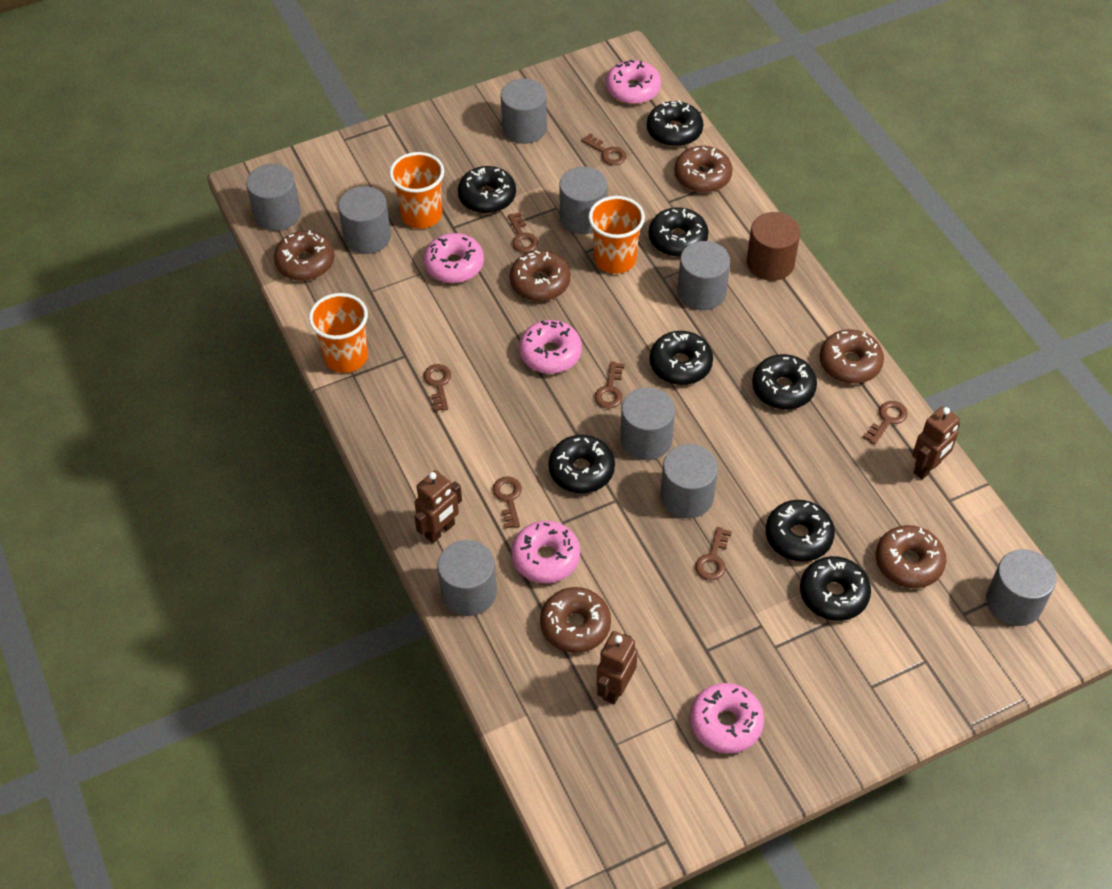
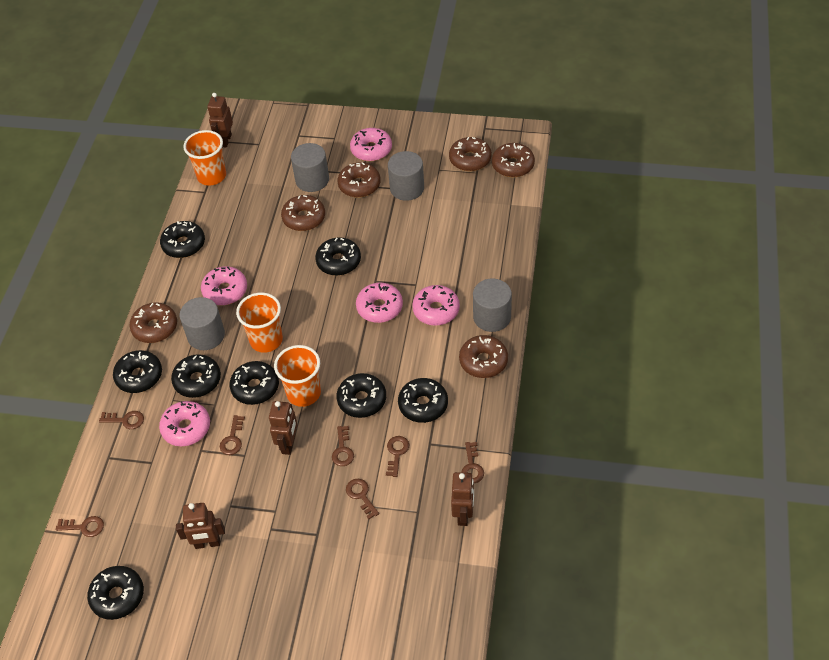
brown cylinder: 1 -> 0
brown robot: 3 -> 4
grey cylinder: 9 -> 4

